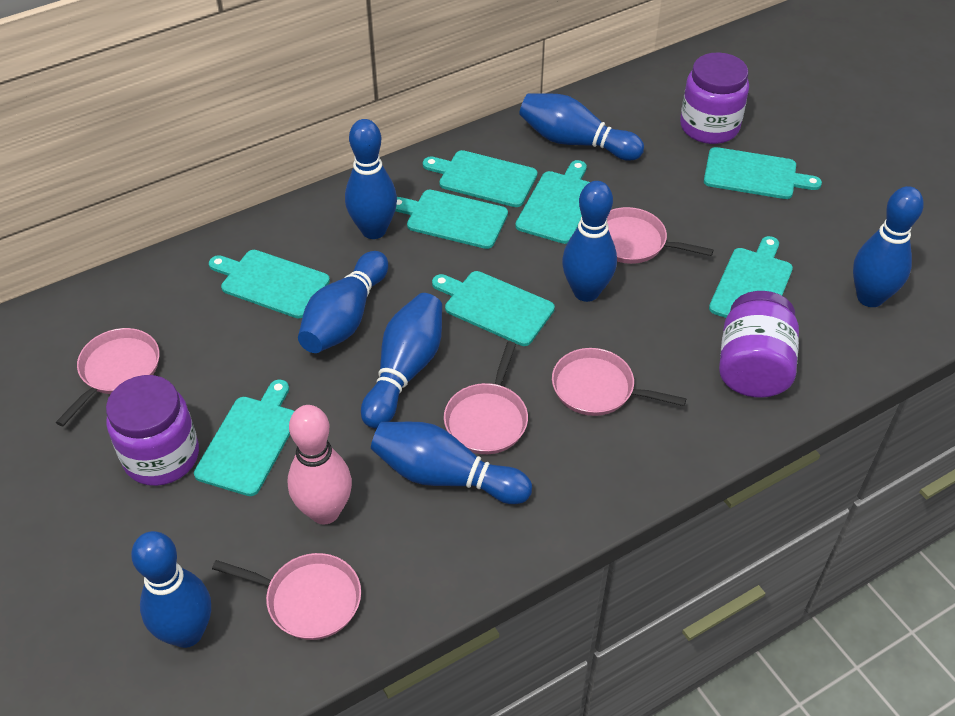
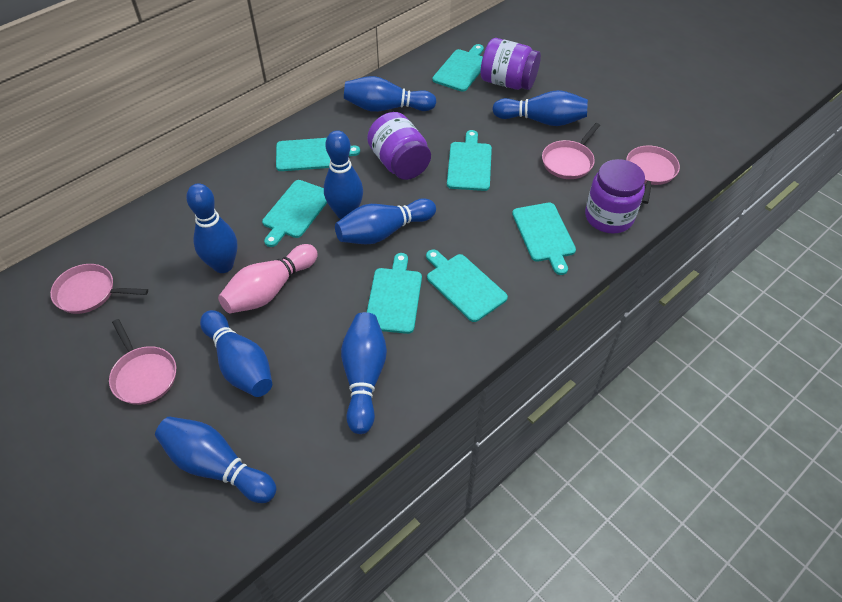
pink pan: 5 -> 4
turquoise cutting board: 8 -> 7

